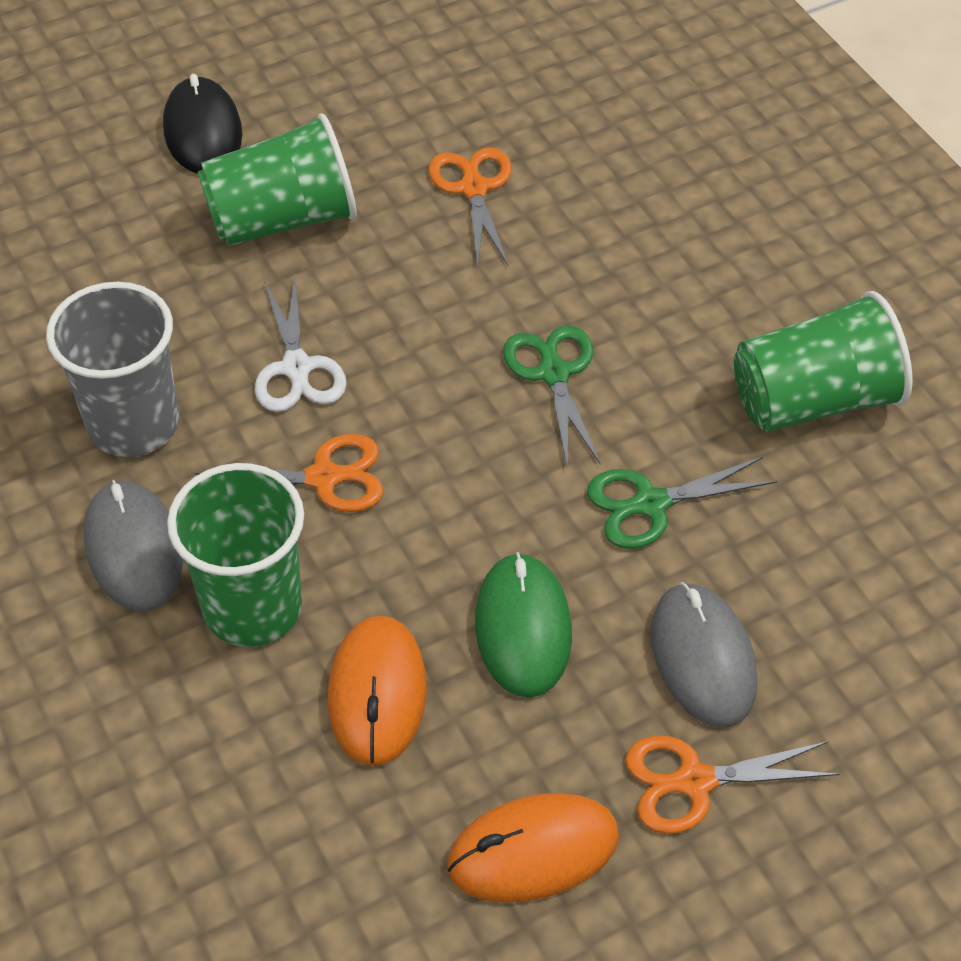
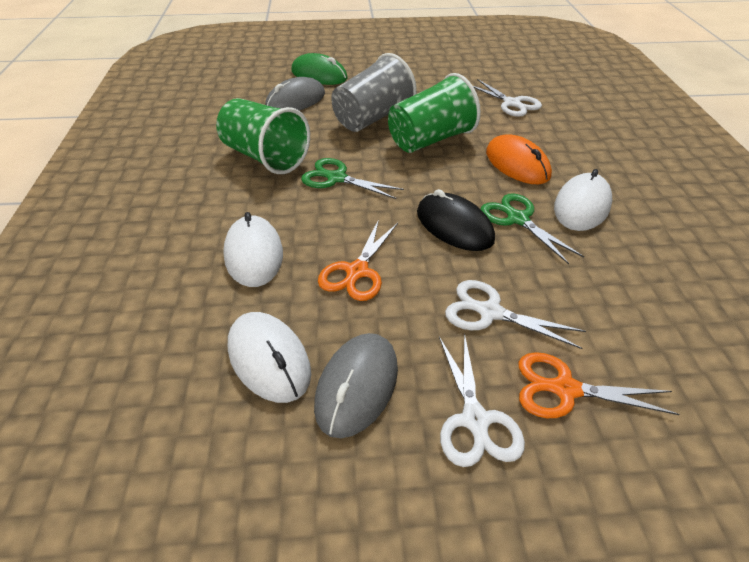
green cup: 3 -> 2
orange mouse: 2 -> 1
orange scissors: 3 -> 2
white mouse: 0 -> 3
white scissors: 1 -> 3

